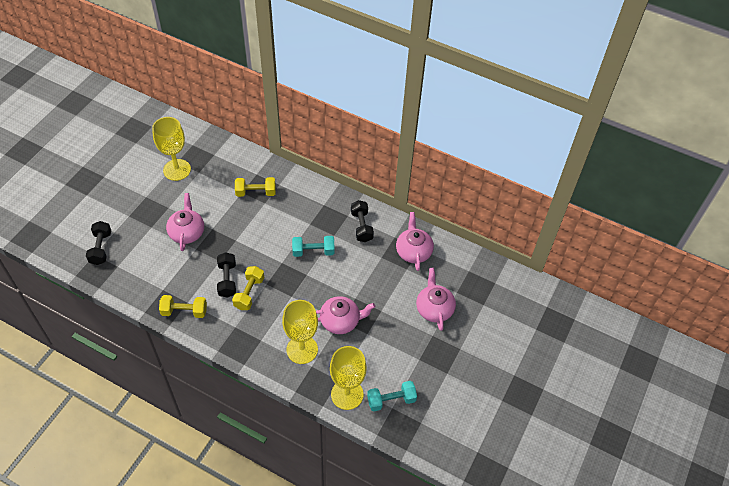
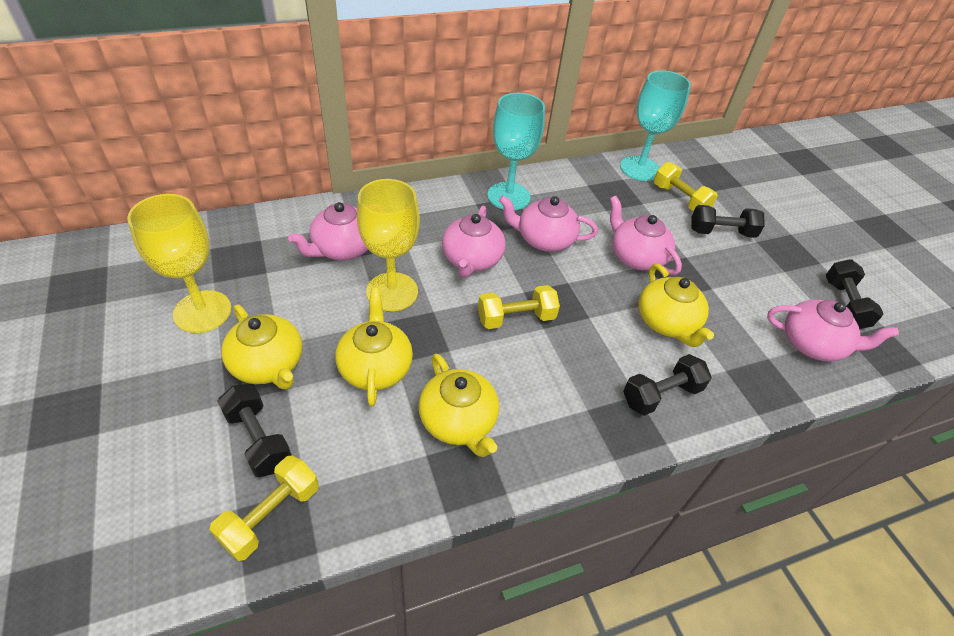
black dumbbell: 3 -> 4
pink teapot: 4 -> 5
turquoise dumbbell: 2 -> 0
turquoise goblet: 0 -> 2
yellow goblet: 3 -> 2
yellow teapot: 0 -> 4

